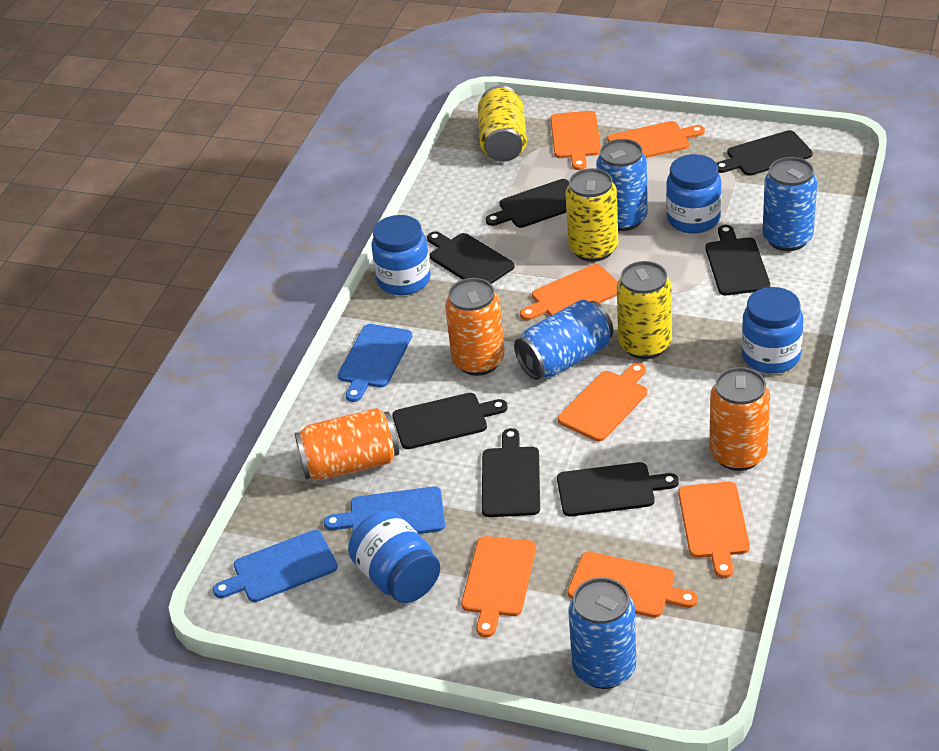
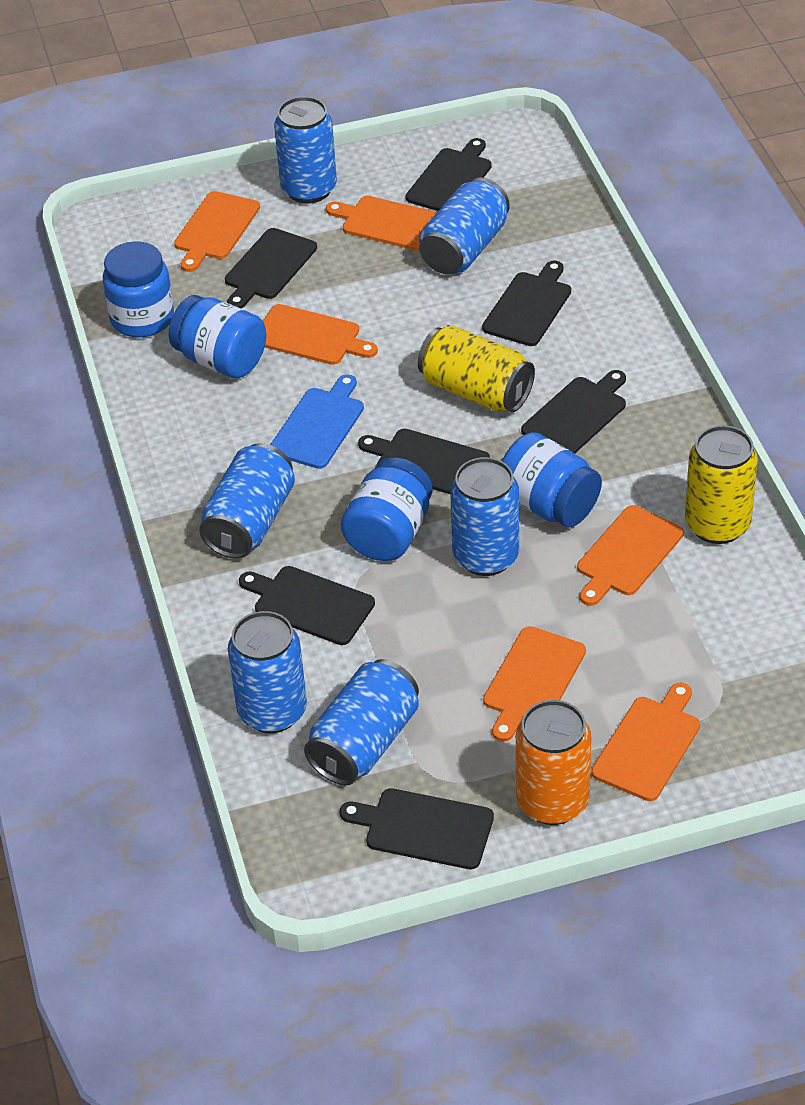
blue can: 4 -> 6
blue cutting board: 3 -> 1
orange can: 3 -> 1
orange cutting board: 7 -> 6
yellow can: 3 -> 2

